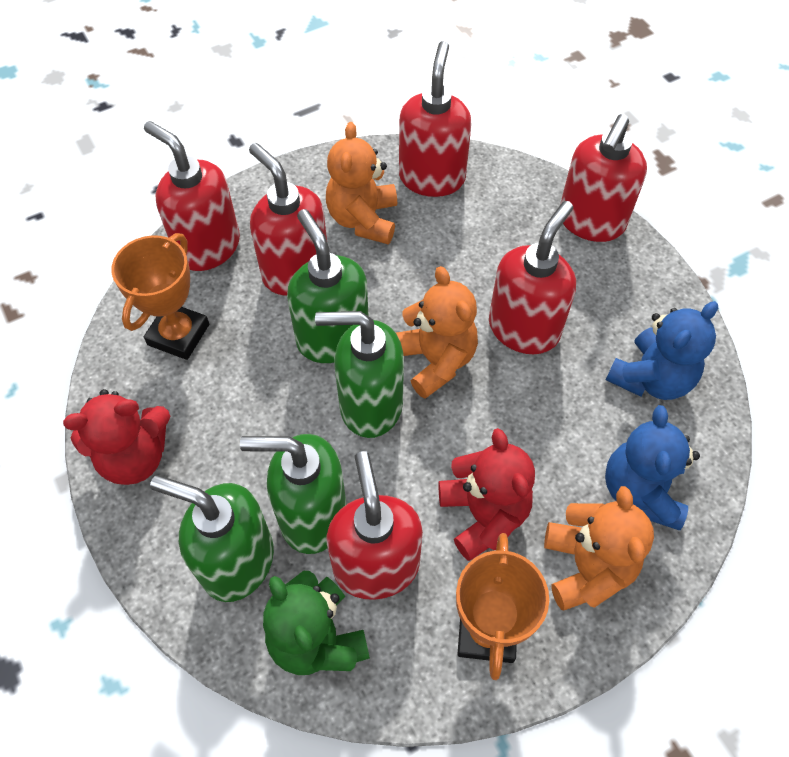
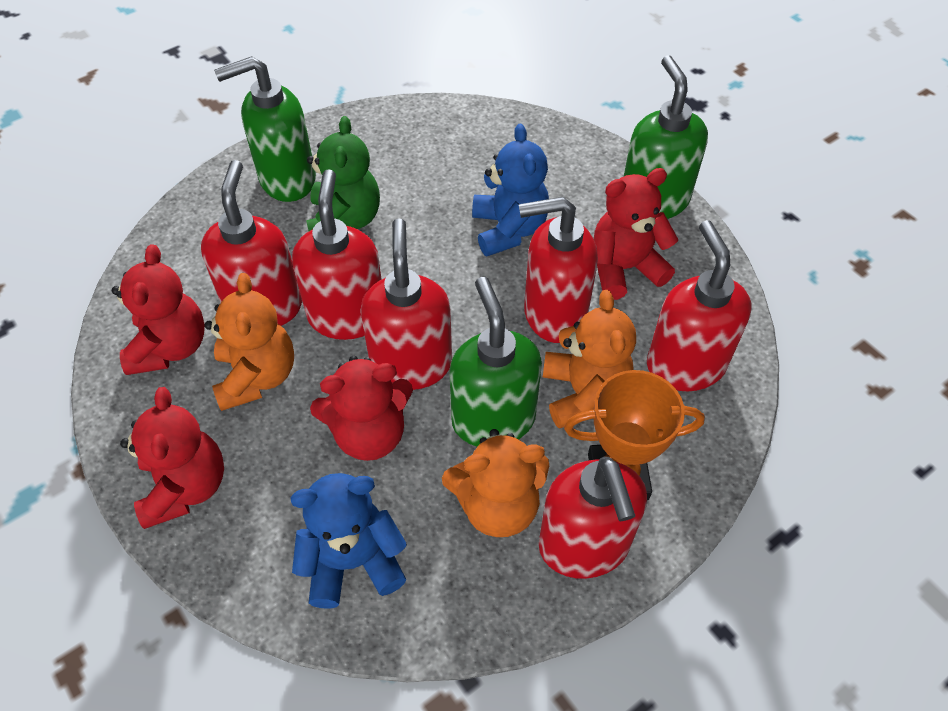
green soap dispenser: 4 -> 3
orange trophy: 2 -> 1
red teddy bear: 2 -> 4

